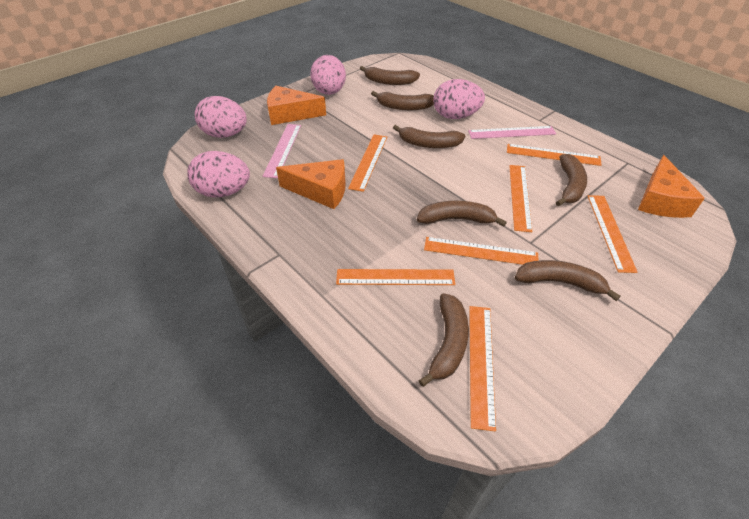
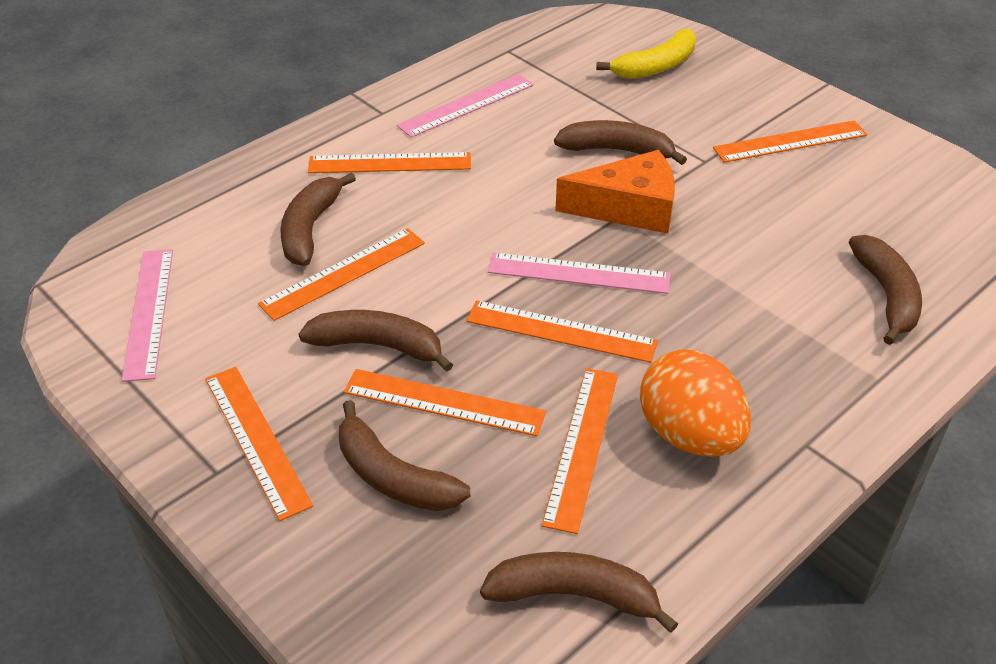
brown banana: 7 -> 6
orange cheese: 3 -> 1
orange egg: 0 -> 1
pink egg: 4 -> 0
pink ruler: 2 -> 3
yellow banana: 0 -> 1

